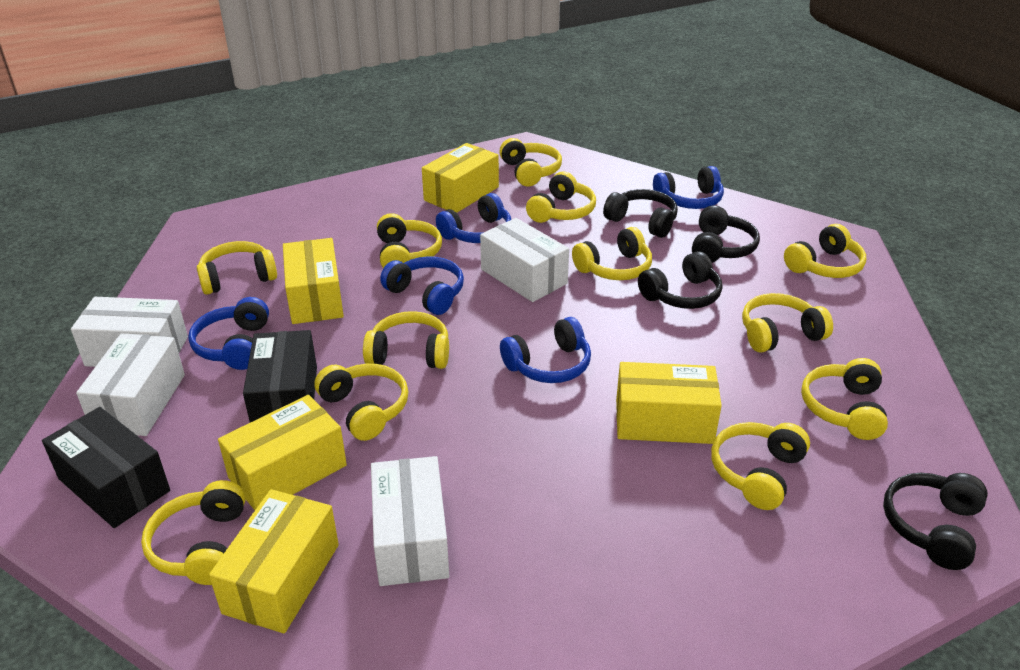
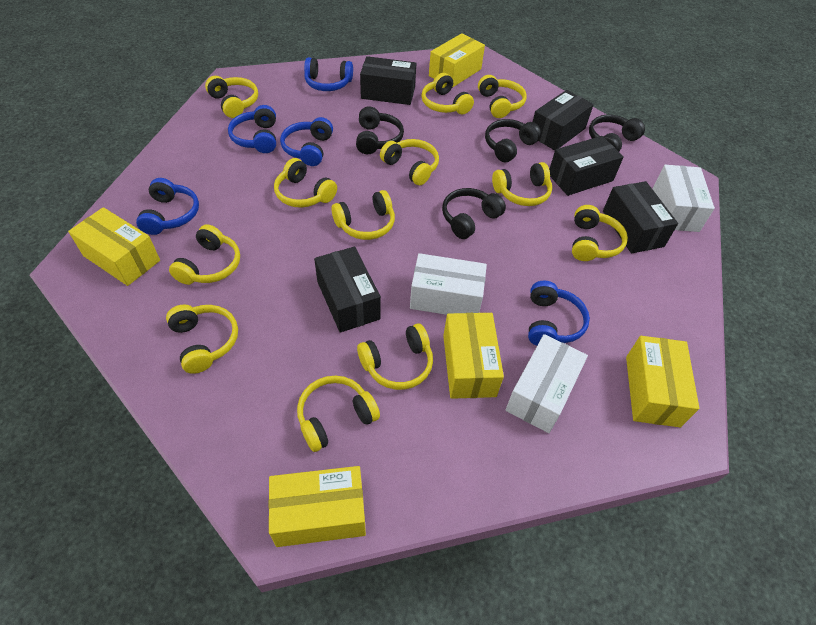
black box: 2 -> 5
white box: 4 -> 3

